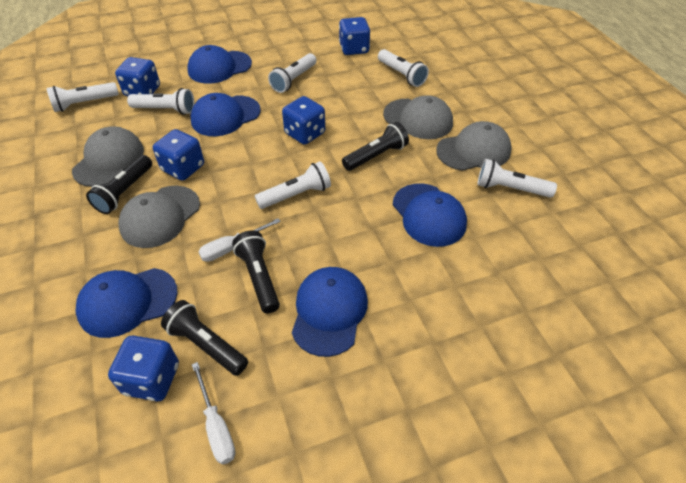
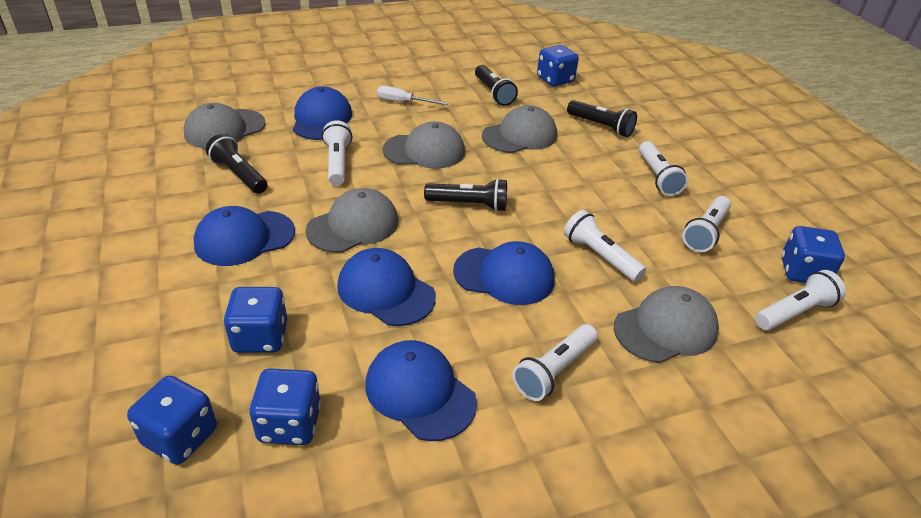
grey cap: 4 -> 5
white screwdriver: 2 -> 1

